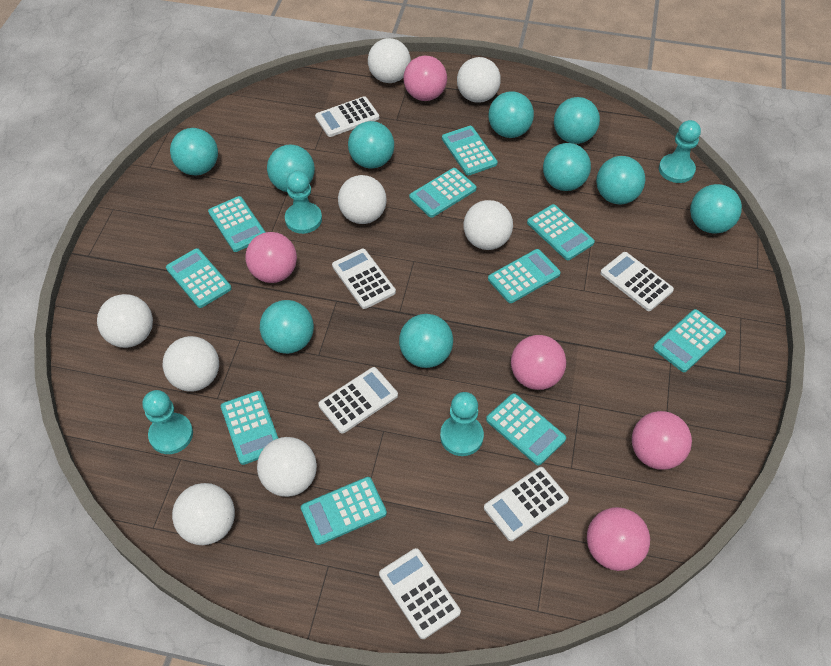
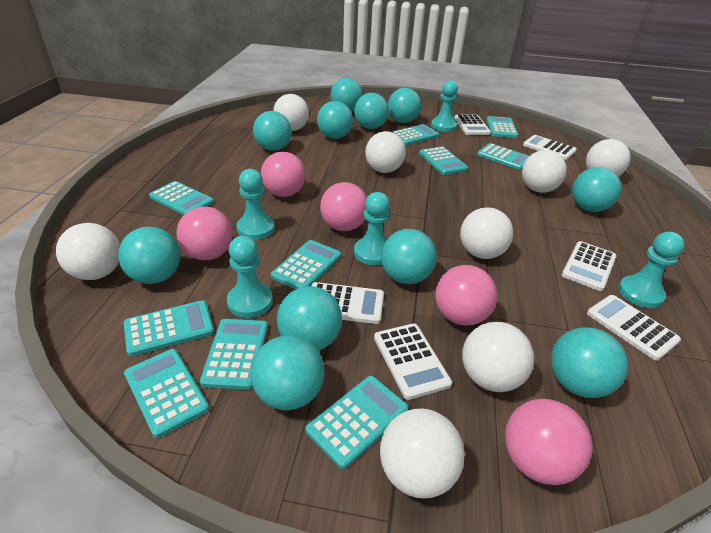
turquoise ball: 10 -> 11
turquoise pawn: 4 -> 5

